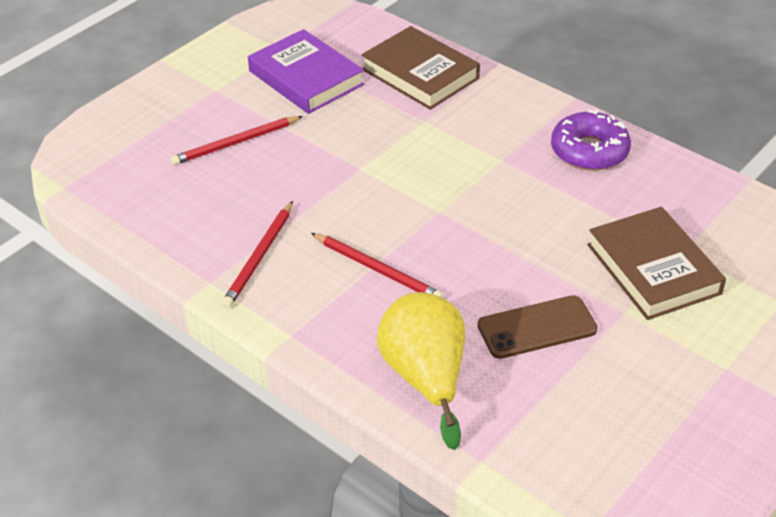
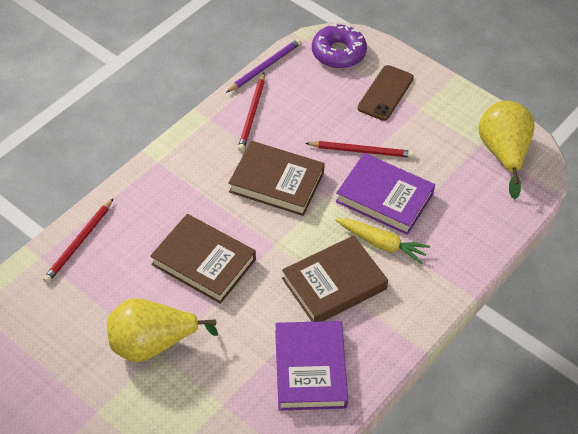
brown book: 2 -> 3
purple book: 1 -> 2
purple pencil: 0 -> 1
yellow carrot: 0 -> 1
yellow pear: 1 -> 2

